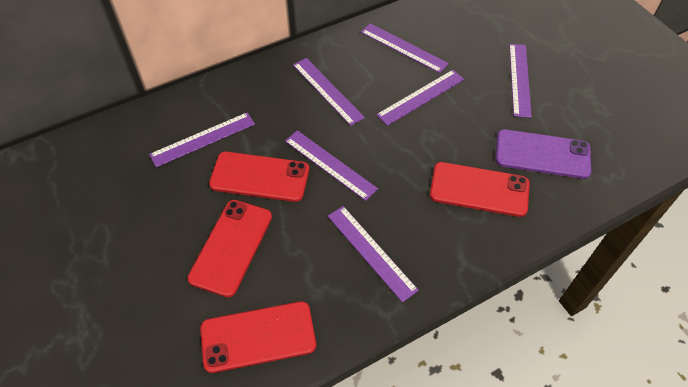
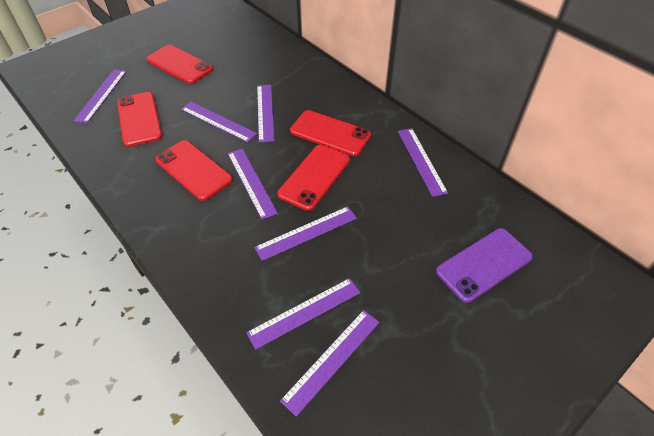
purple ruler: 7 -> 8
red phone: 4 -> 5

